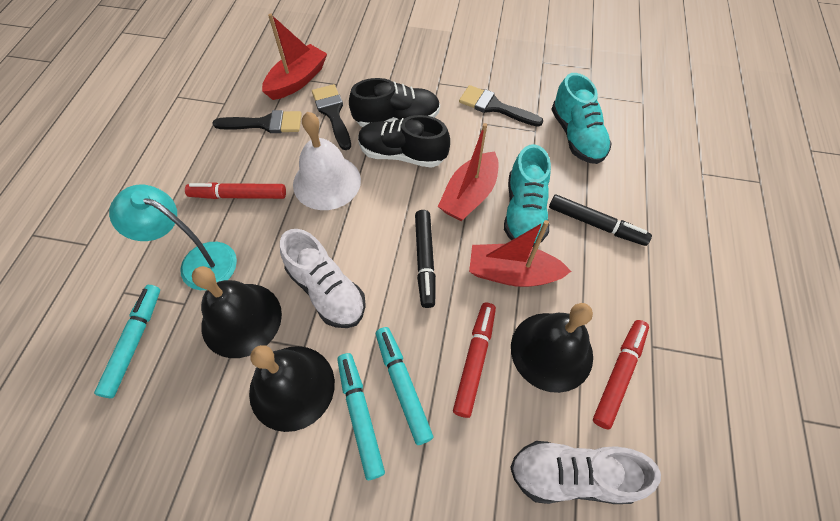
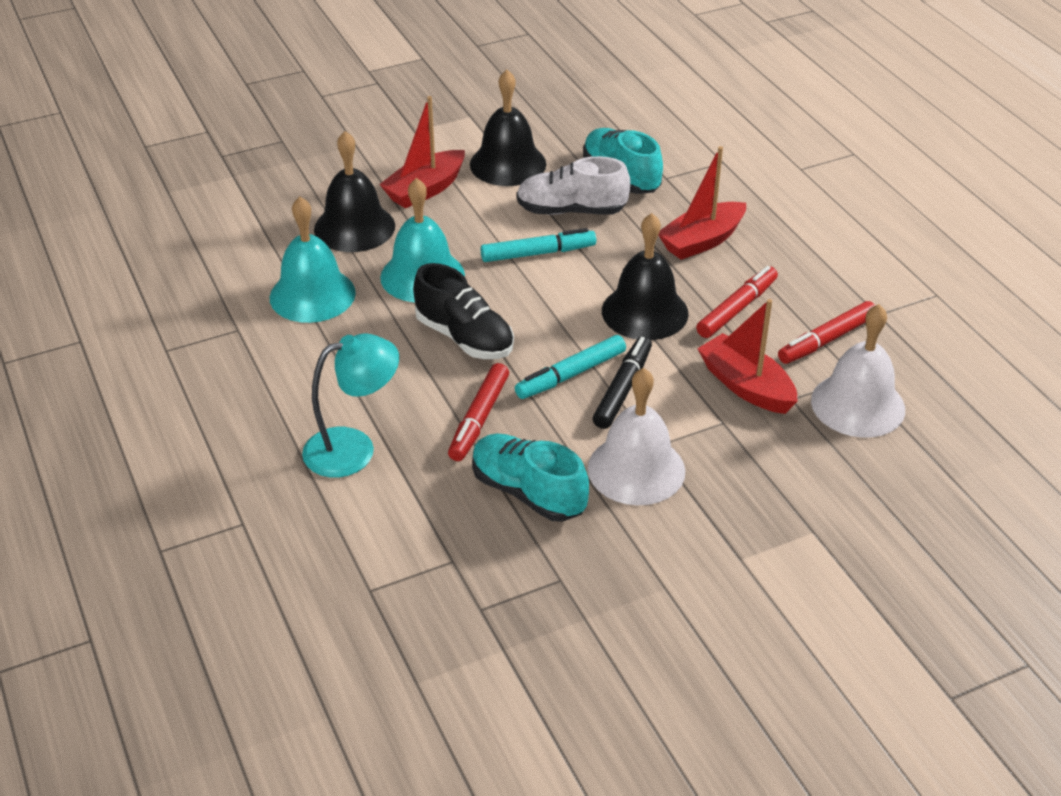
black brush: 3 -> 0
black marker: 2 -> 1
black shoe: 2 -> 1
turquoise bell: 0 -> 2
turquoise marker: 3 -> 2
white bell: 1 -> 2
white shoe: 2 -> 1

